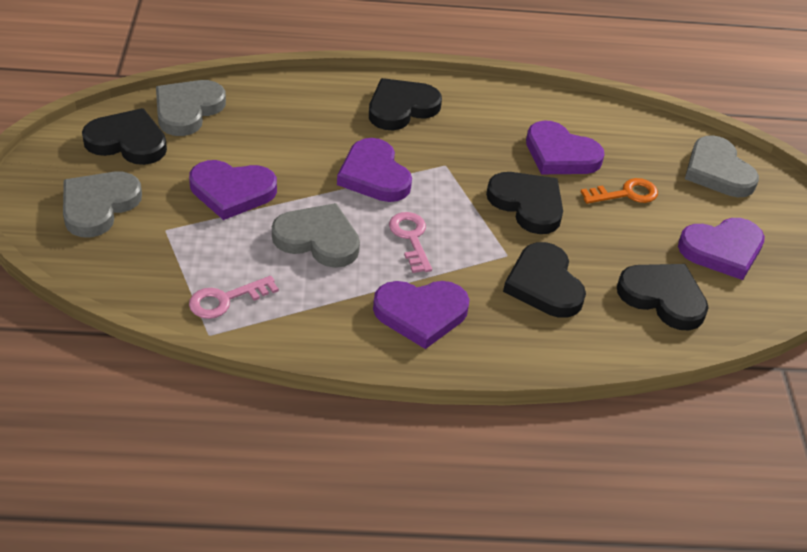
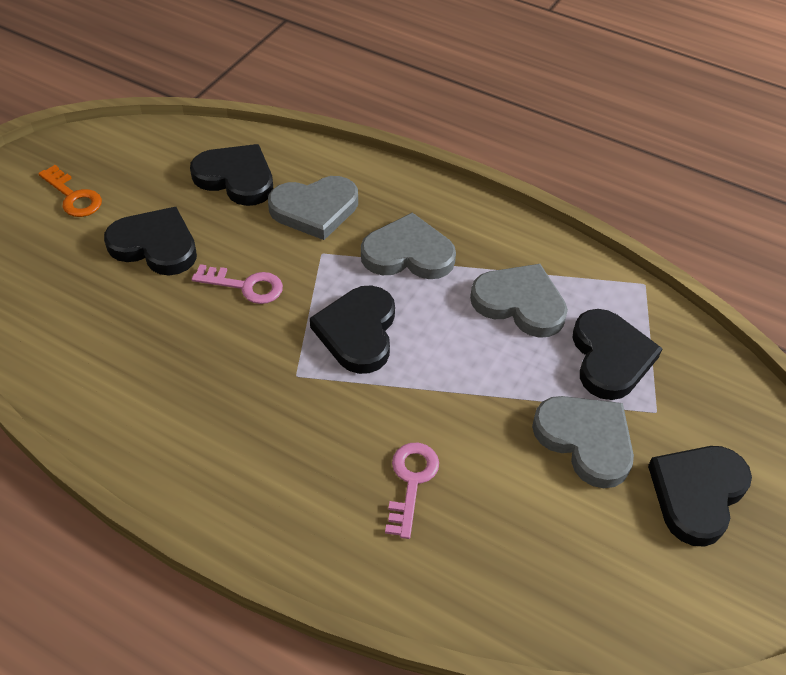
purple heart: 5 -> 0

